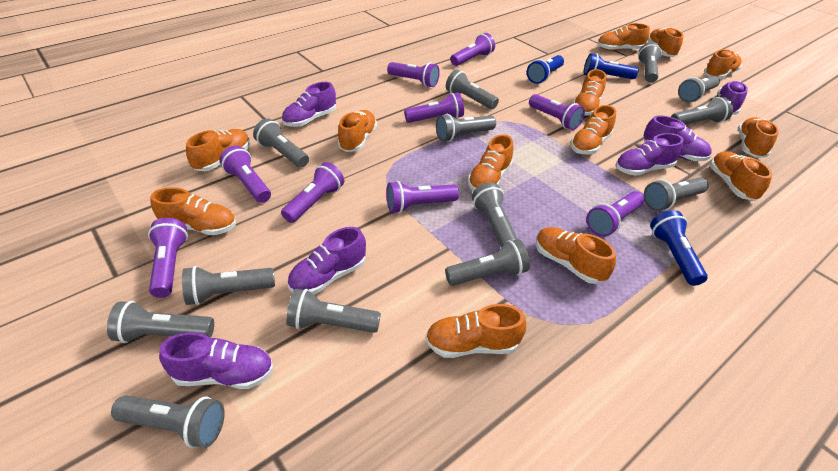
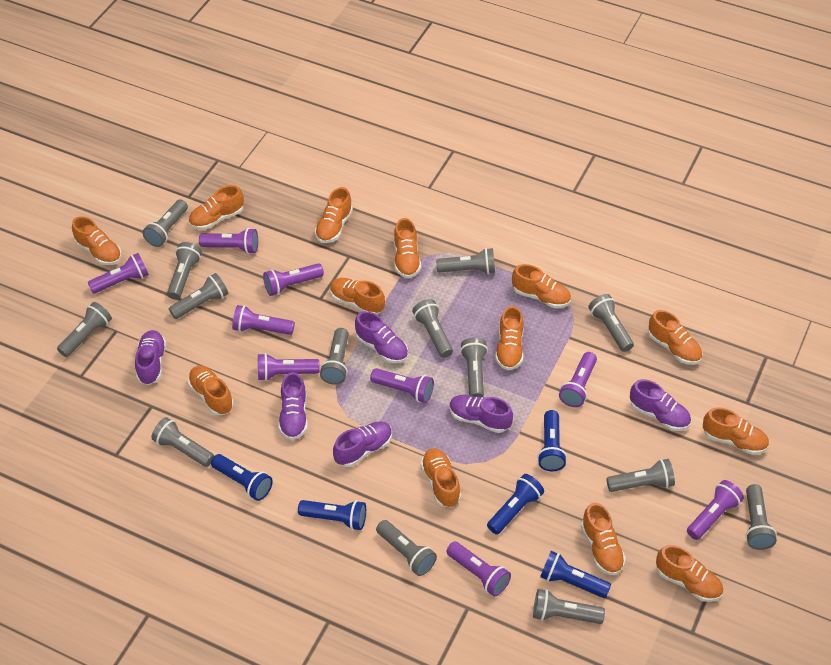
blue flashlight: 3 -> 5
grey flashlight: 13 -> 14

